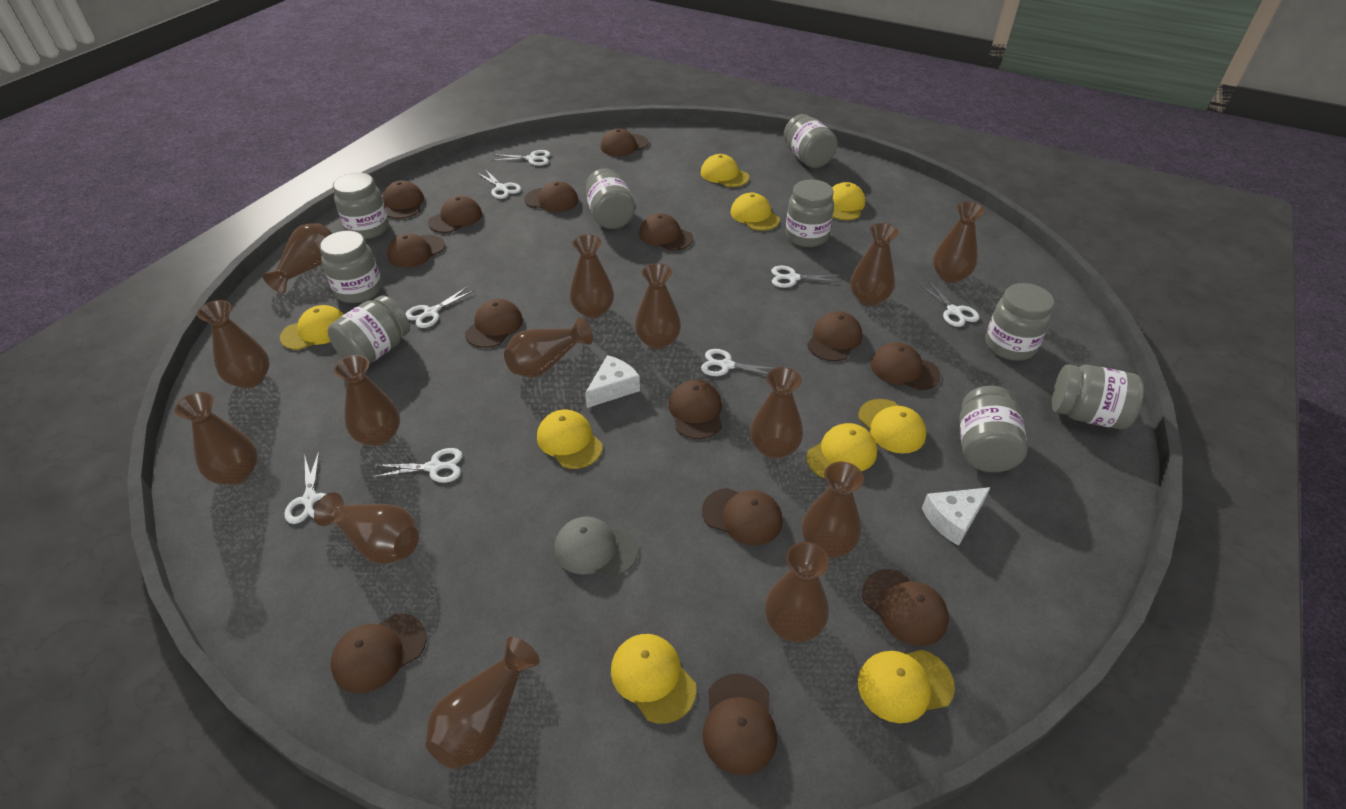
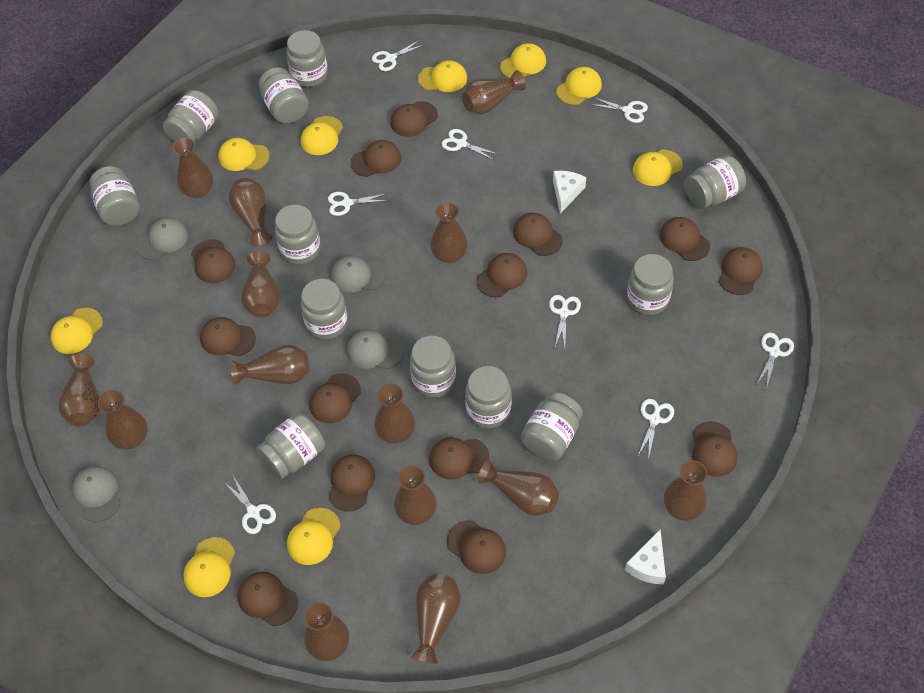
grey cap: 1 -> 4
grey jar: 9 -> 12

